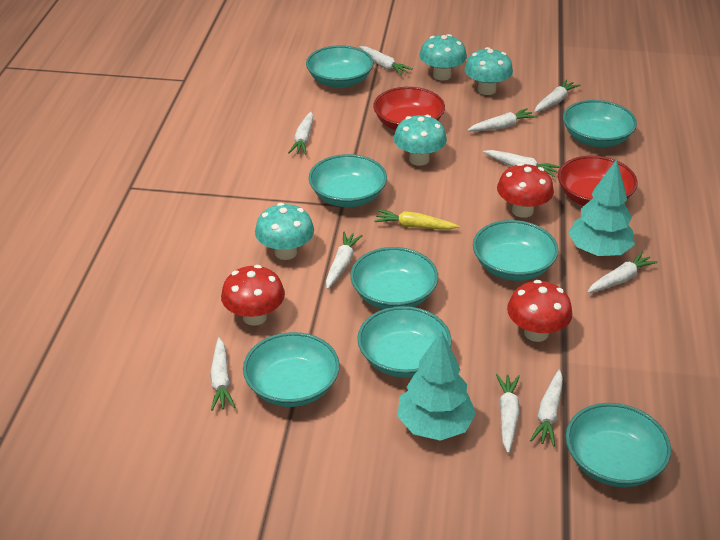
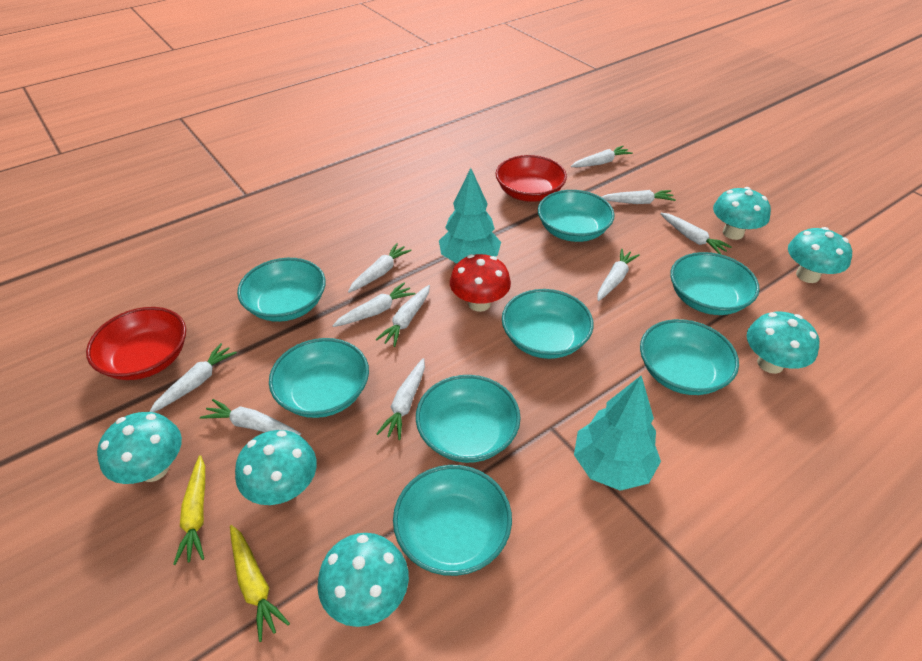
red mushroom: 3 -> 1
turquoise mushroom: 4 -> 6
yellow carrot: 1 -> 2

